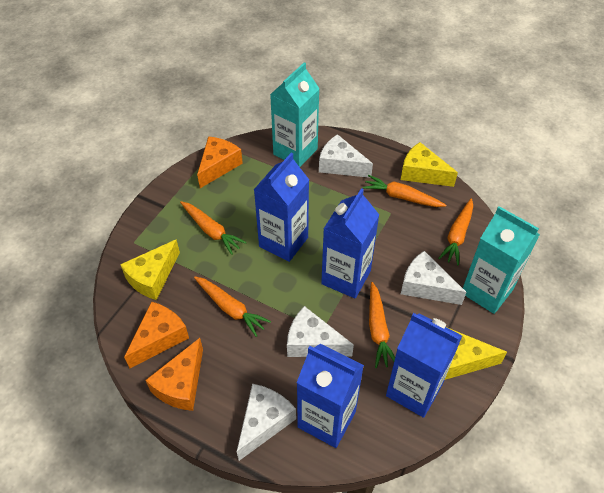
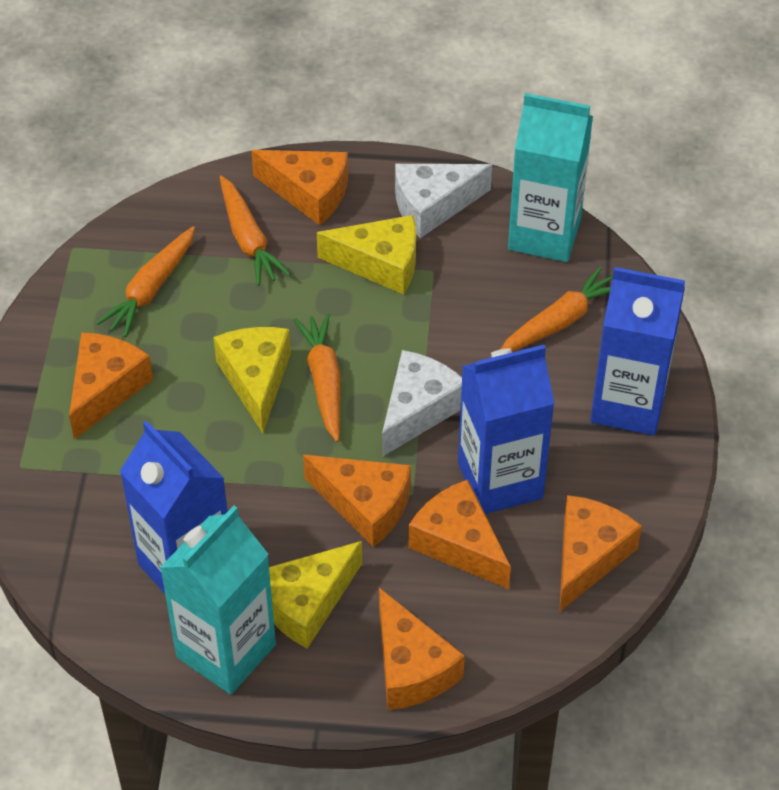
blue carton: 4 -> 3
orange carrot: 5 -> 4
orange cheese: 3 -> 6
white cheese: 4 -> 2

